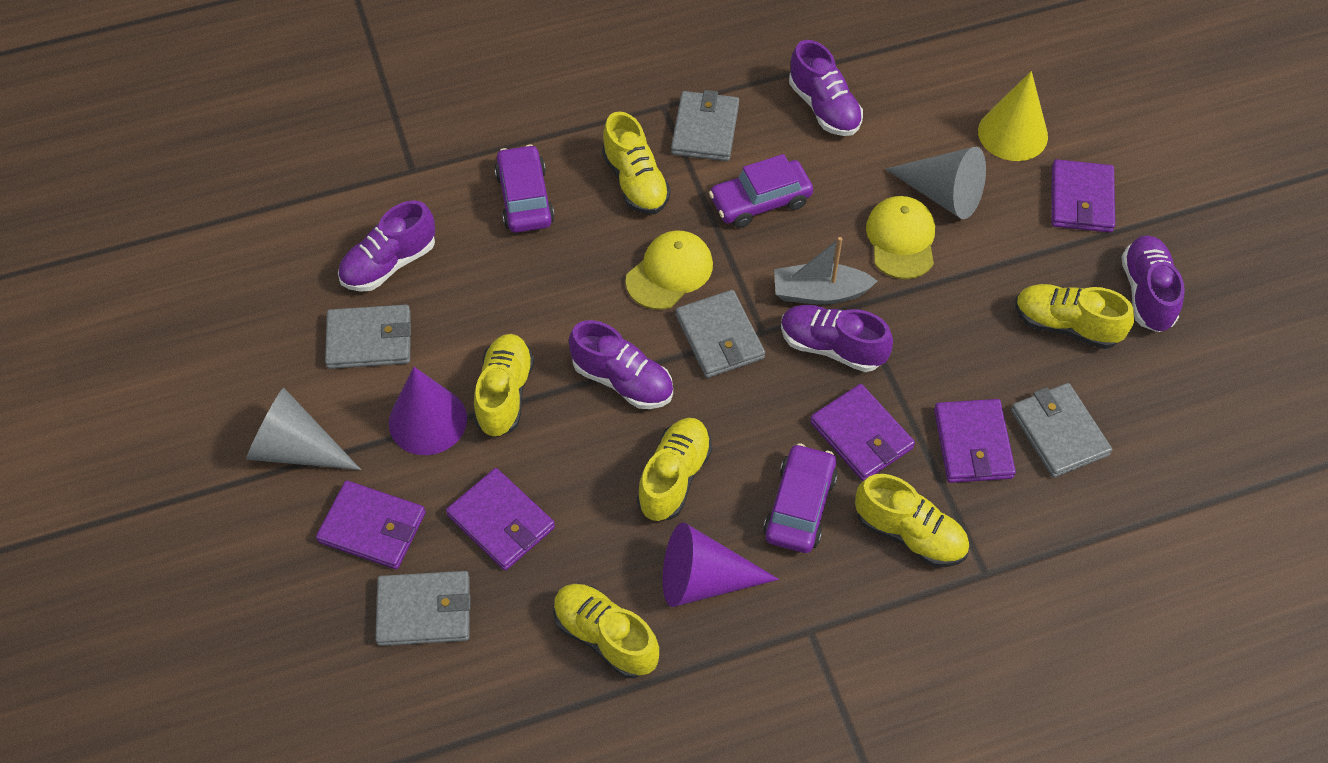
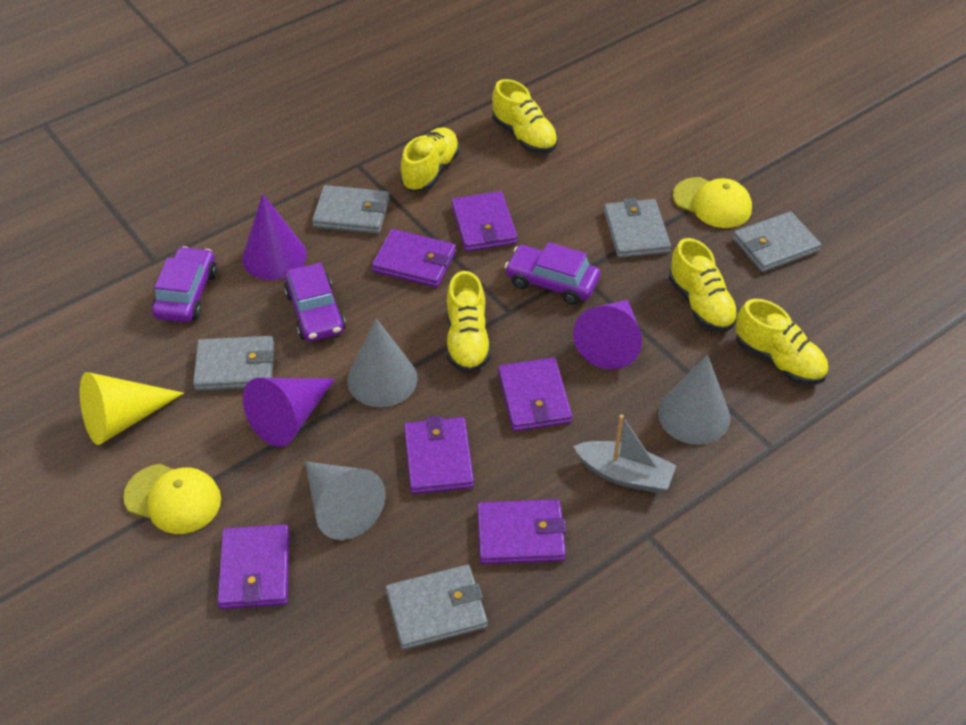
grey cone: 2 -> 3
purple cone: 2 -> 3
purple shoe: 5 -> 0
purple wallet: 5 -> 6
yellow shoe: 6 -> 5

